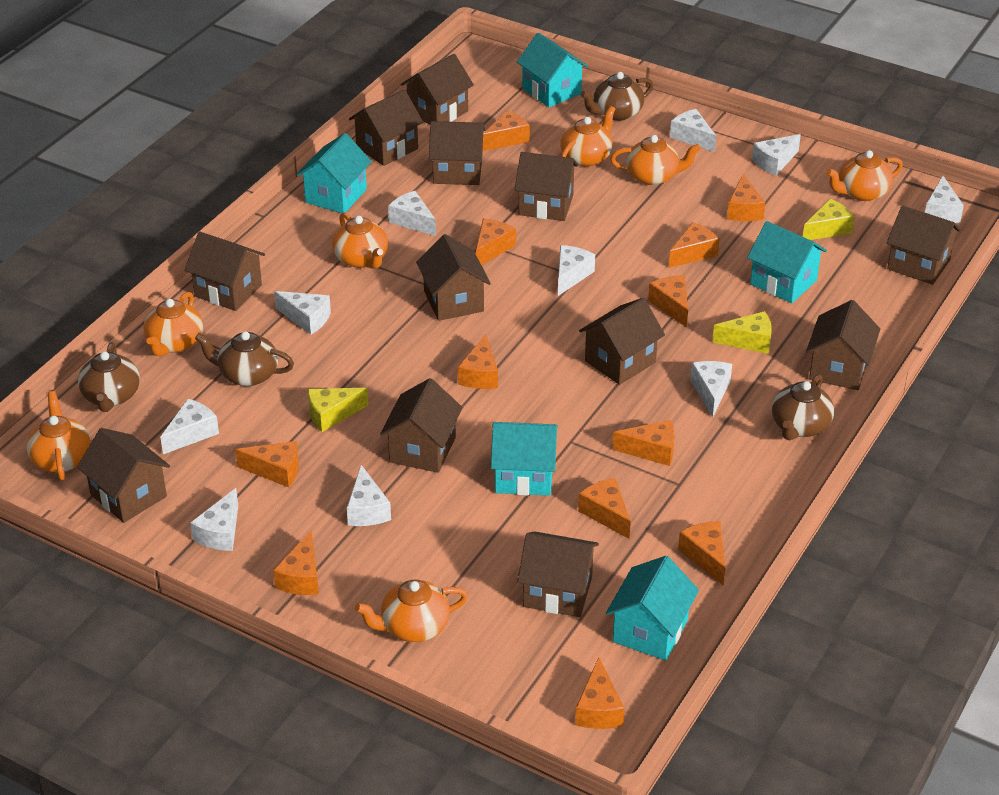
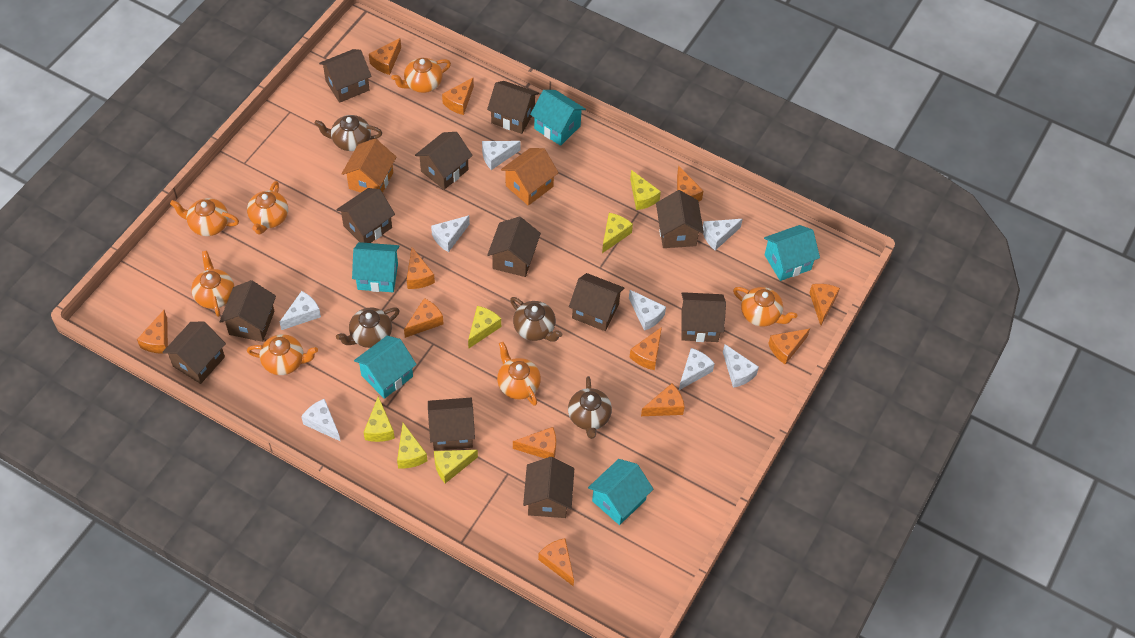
orange house: 0 -> 2
white cheese: 10 -> 8
yellow cheese: 3 -> 6

